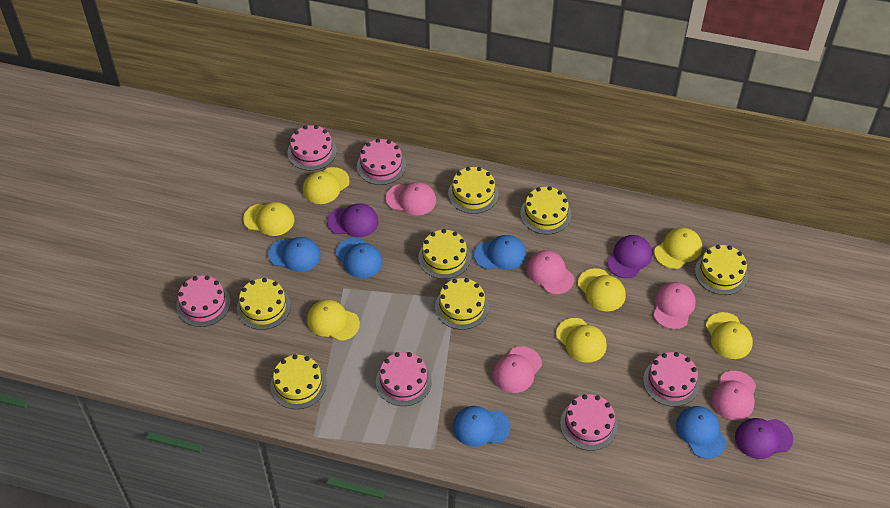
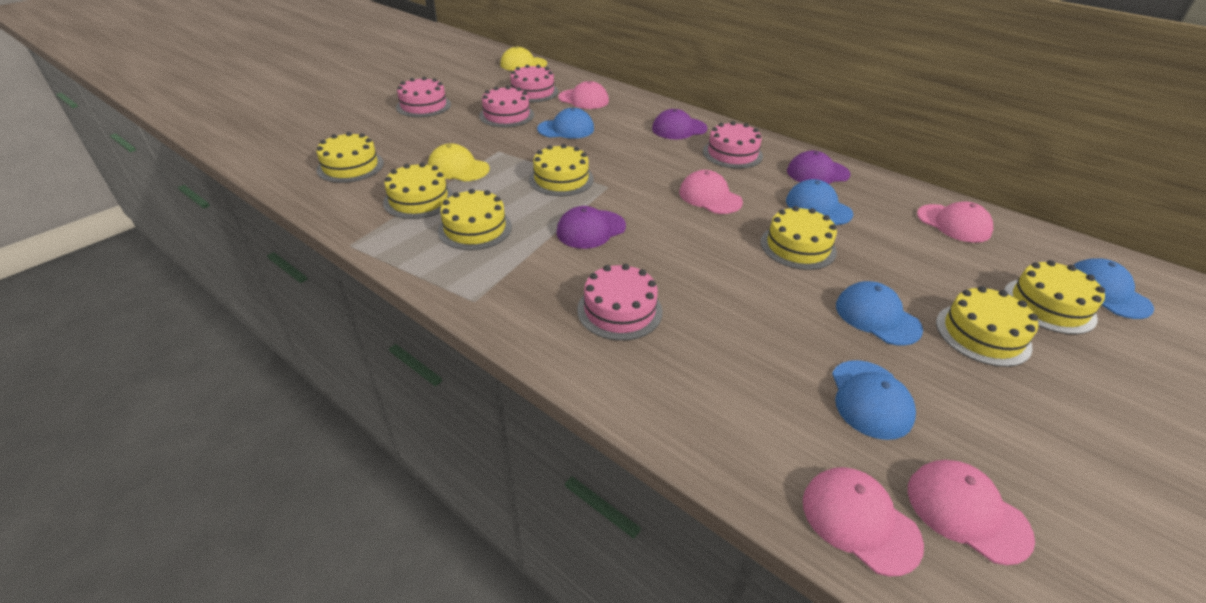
pink cake: 6 -> 5
yellow cap: 7 -> 2

